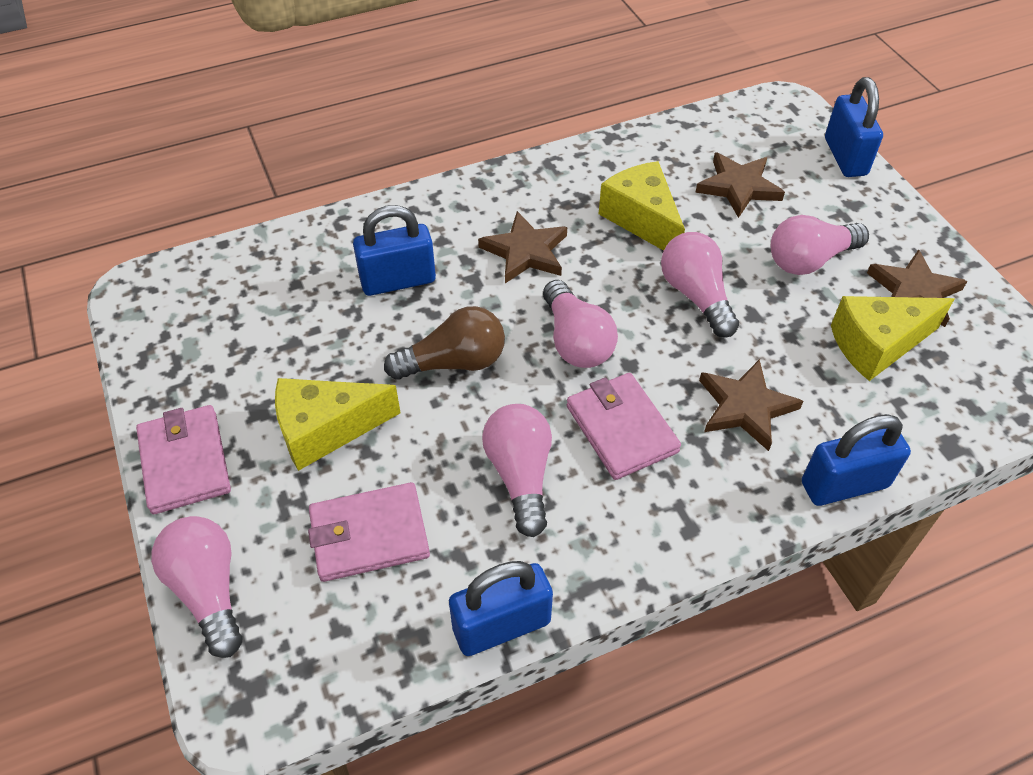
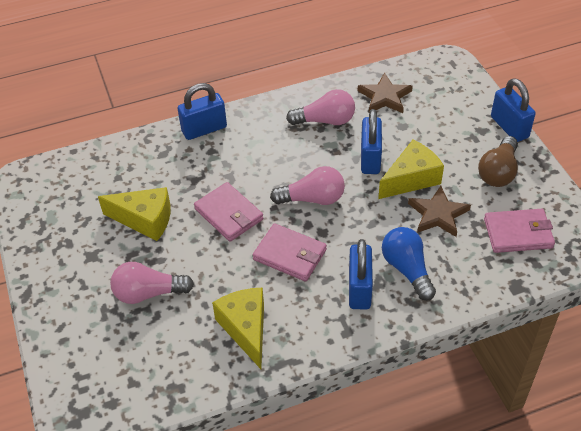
blue light bulb: 0 -> 1
brown star: 4 -> 2
pink light bulb: 5 -> 3

